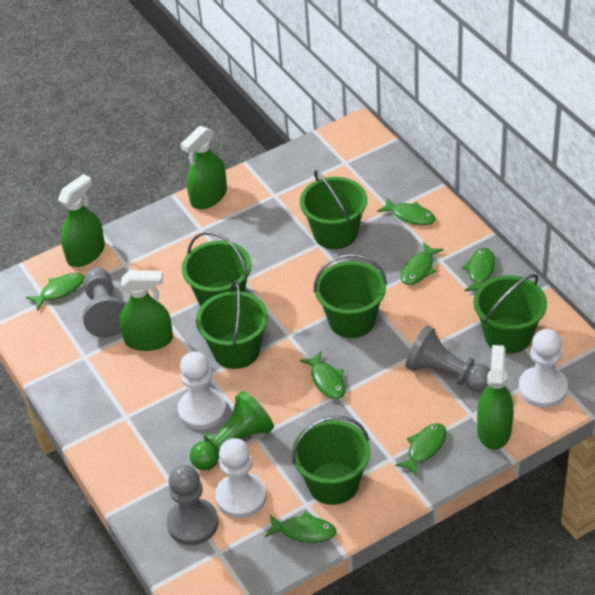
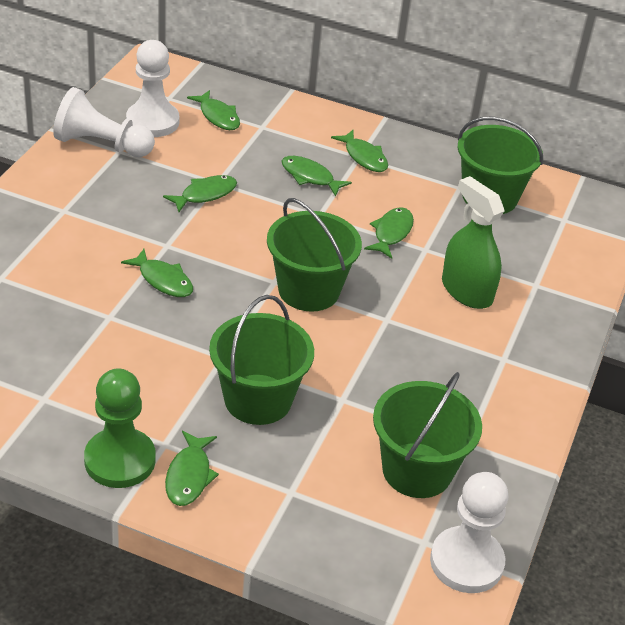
green bucket: 6 -> 4
green spray bottle: 4 -> 1
grey pawn: 3 -> 0

